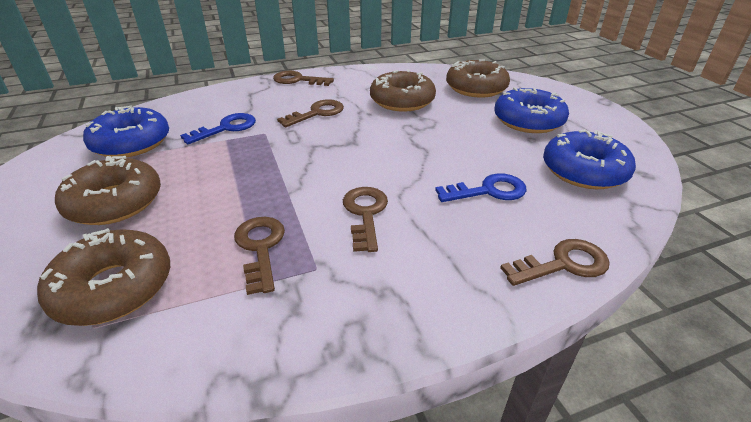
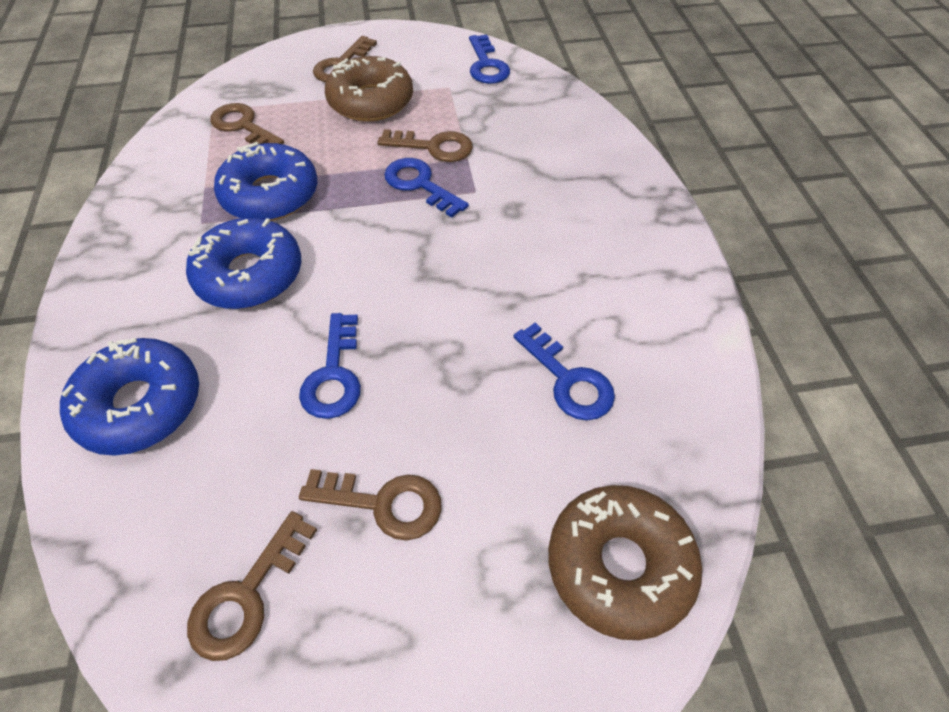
blue key: 2 -> 4
brown donut: 4 -> 2

